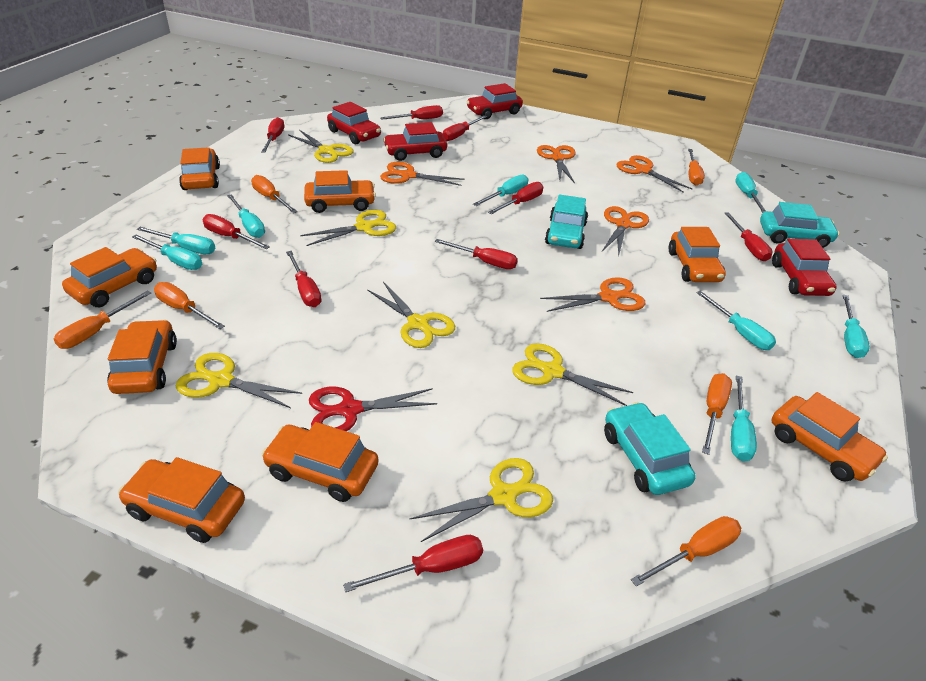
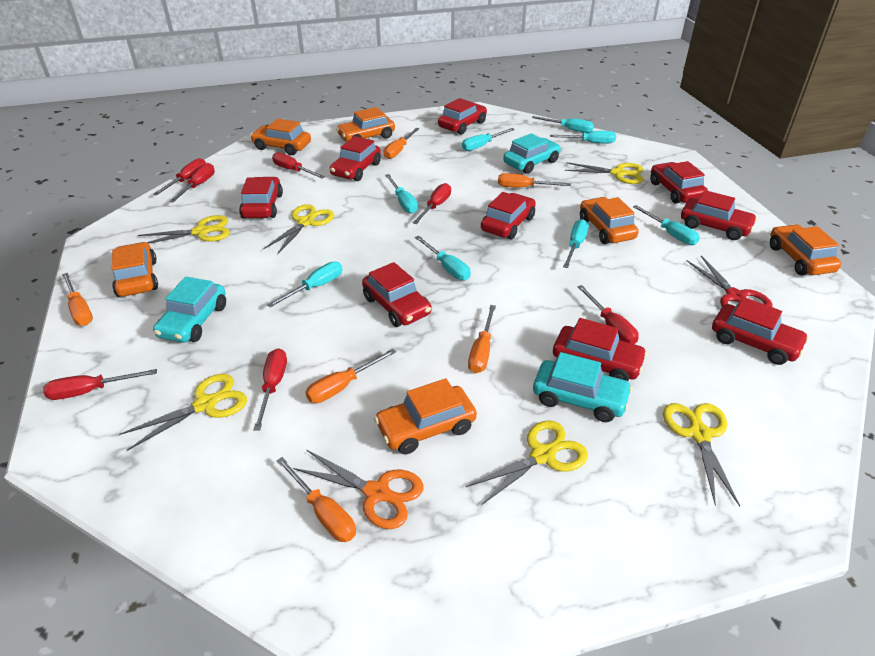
orange car: 8 -> 6
orange scissors: 5 -> 1
red car: 4 -> 9
red screwdriver: 9 -> 7

